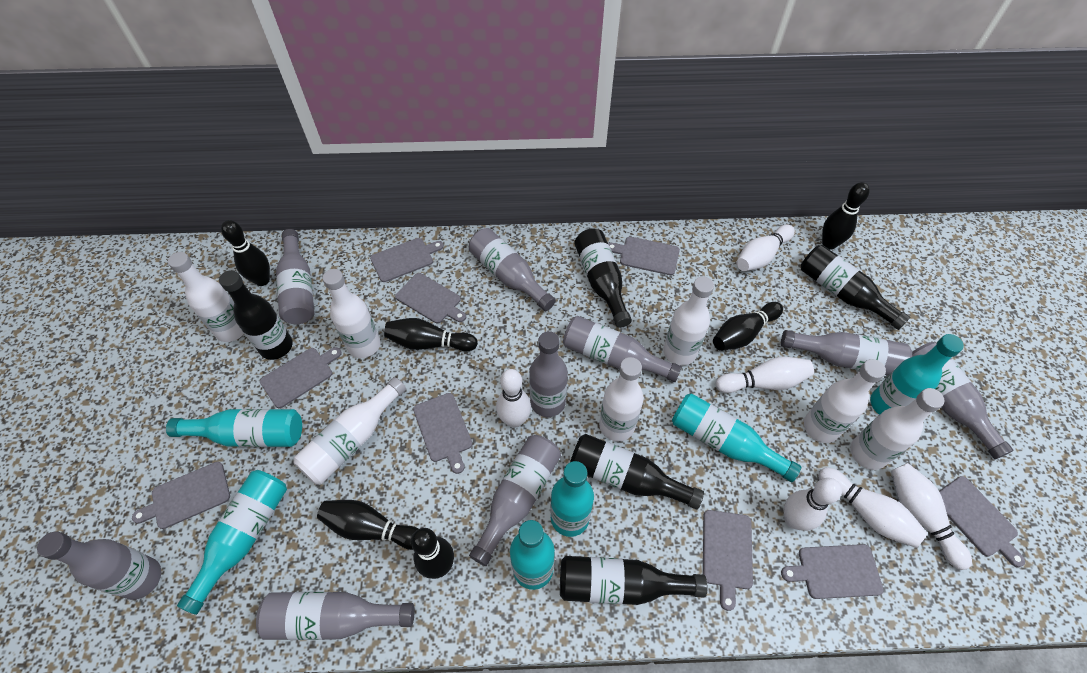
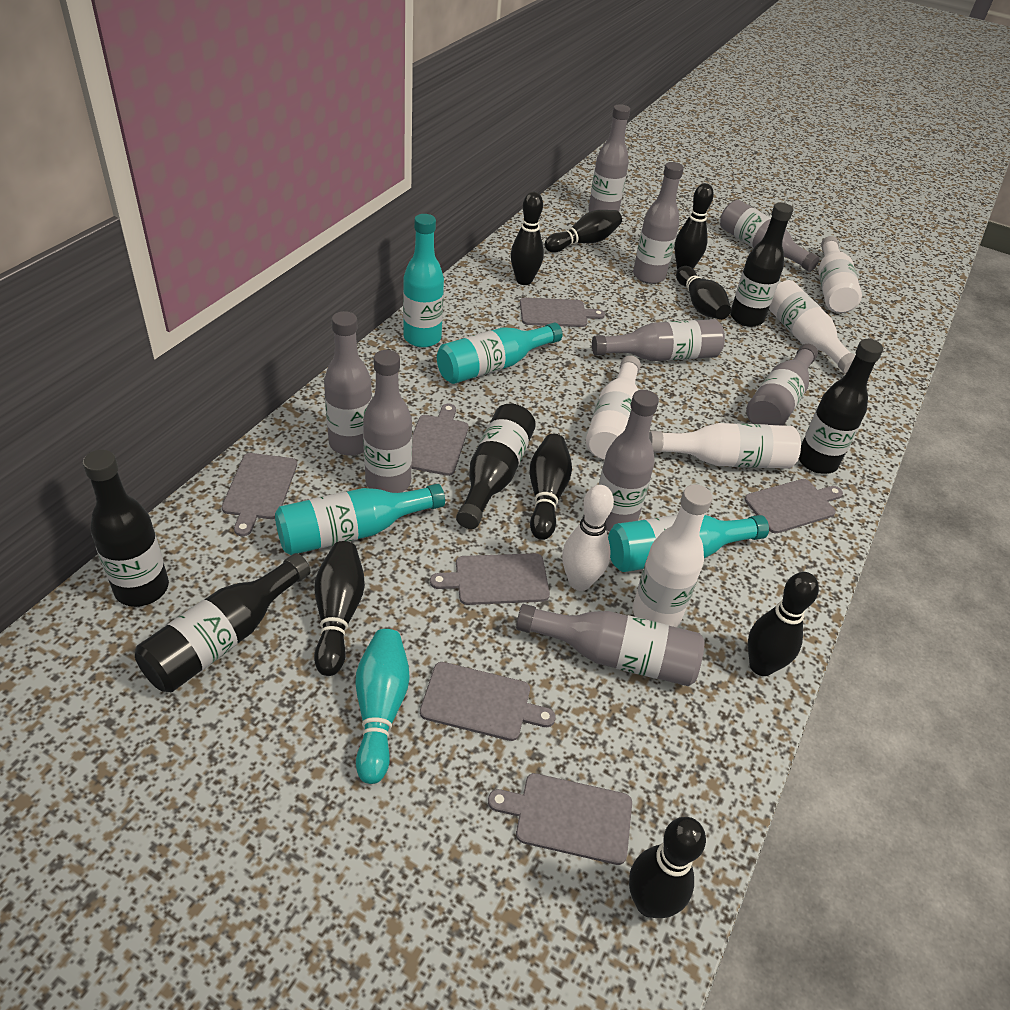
black bowling pin: 6 -> 8
grey cutting board: 9 -> 7
turquoise bottle: 6 -> 4
turquoise bowling pin: 0 -> 1
white bottle: 7 -> 5
white bowling pin: 6 -> 1

